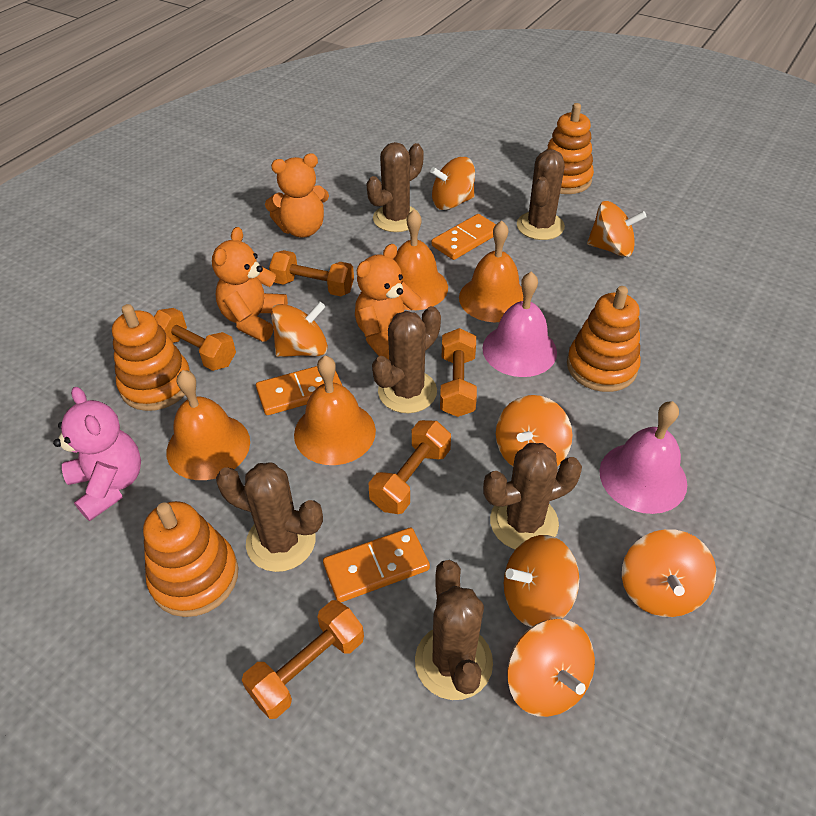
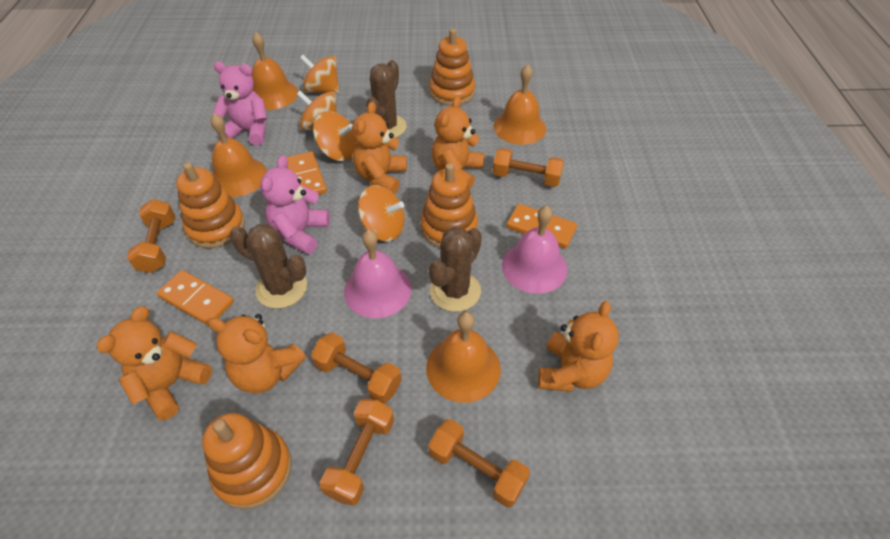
brown cactus: 6 -> 3
orange spinning top: 7 -> 4
orange teddy bear: 3 -> 5
pink teddy bear: 1 -> 2

